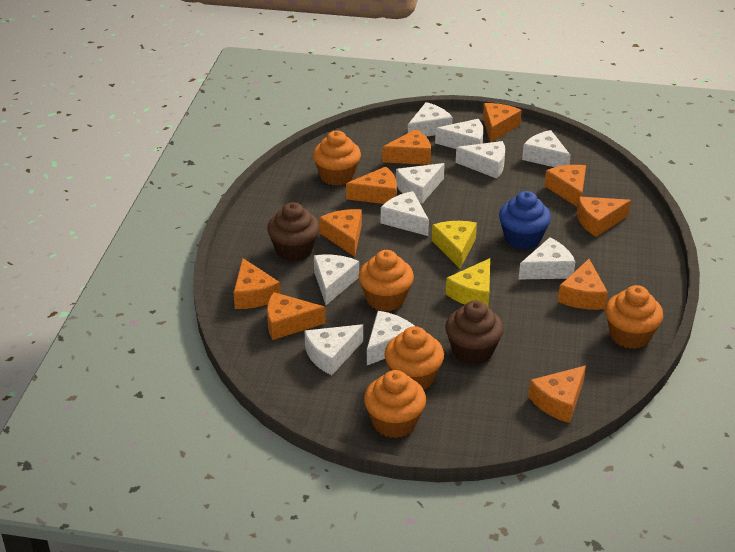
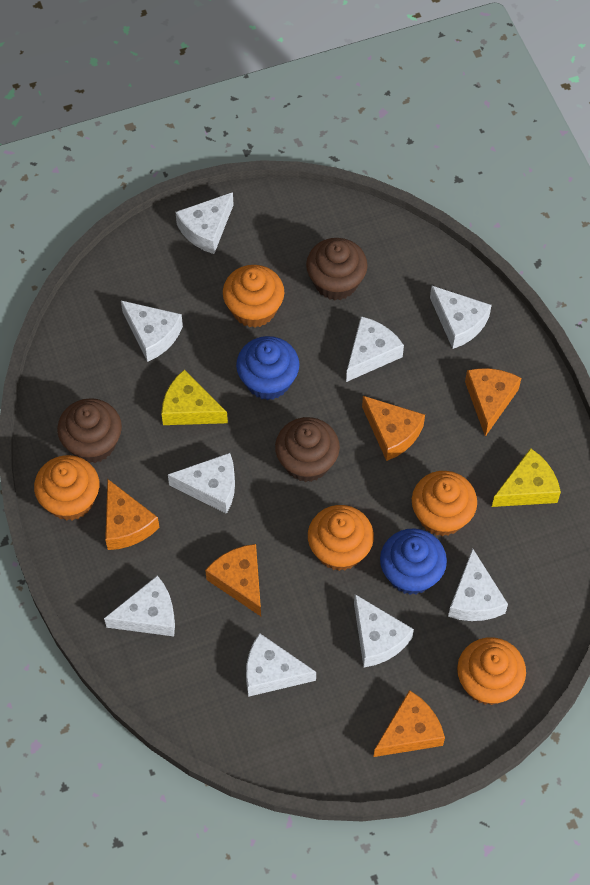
blue cupcake: 1 -> 2
brown cupcake: 2 -> 3
orange cheese: 10 -> 5
white cheese: 10 -> 9

